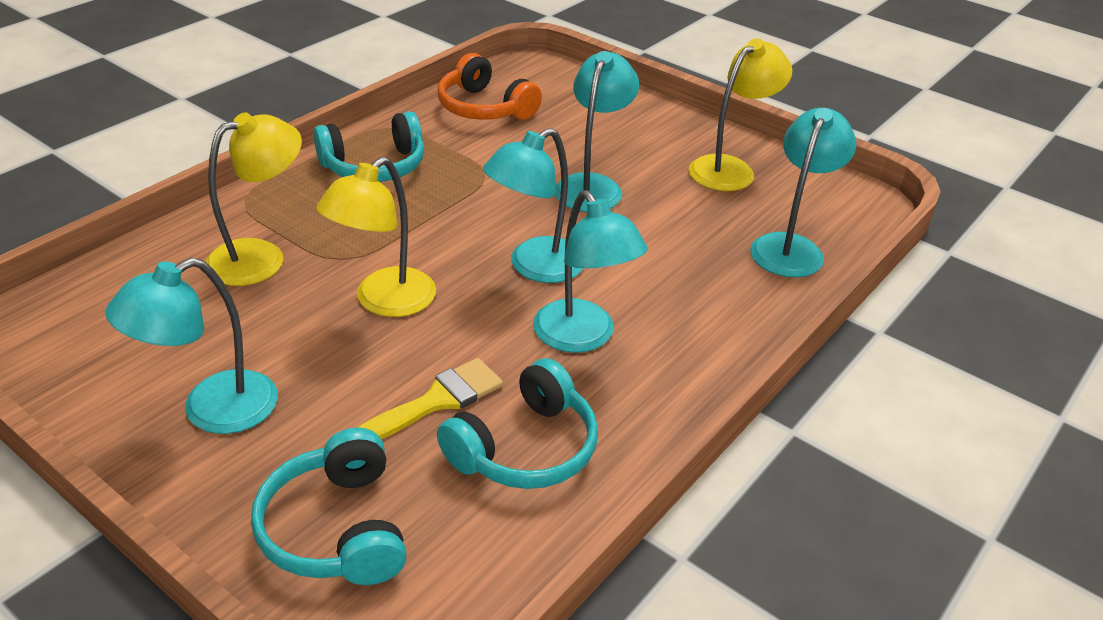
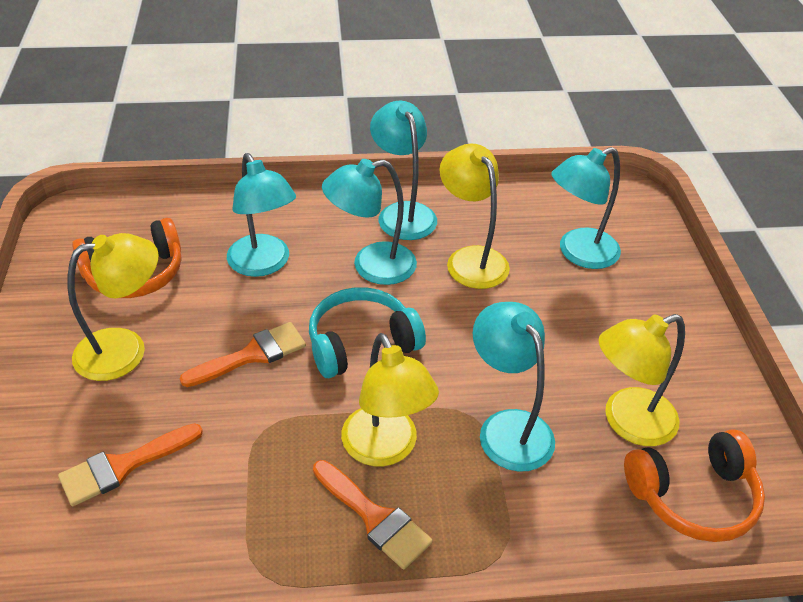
orange brush: 0 -> 3
orange headphones: 1 -> 2
turquoise headphones: 3 -> 1
yellow brush: 1 -> 0
yellow lamp: 3 -> 4

